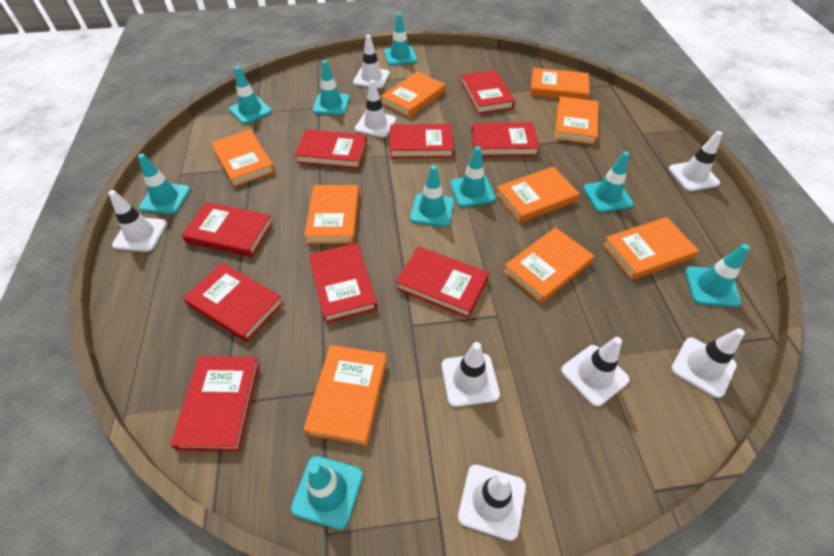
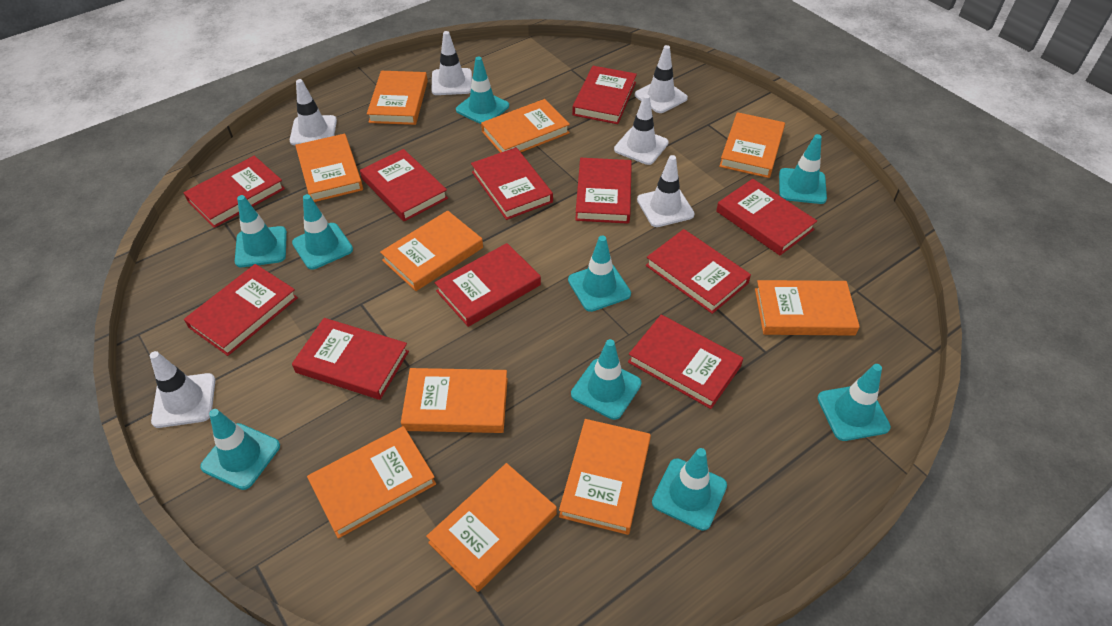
orange book: 9 -> 10
red book: 9 -> 11
white traffic cone: 8 -> 6

